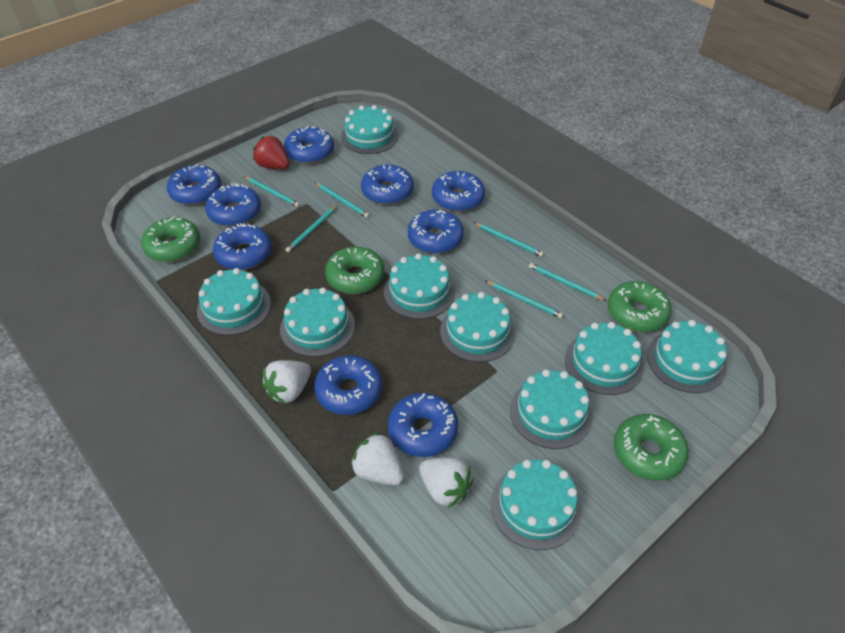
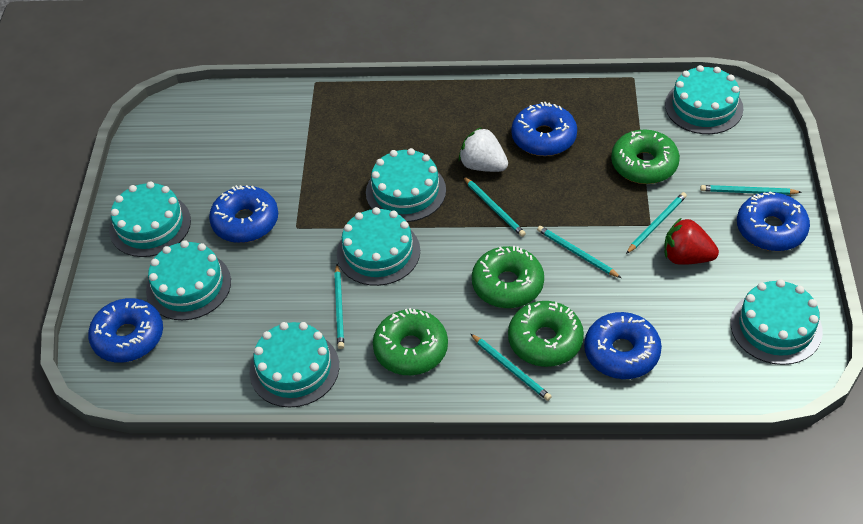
blue donut: 9 -> 5
turquoise cake: 9 -> 7
white strawberry: 3 -> 1

